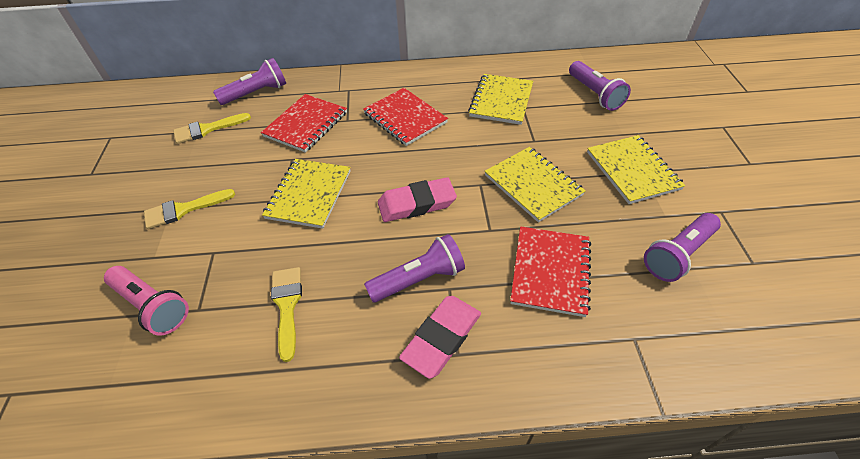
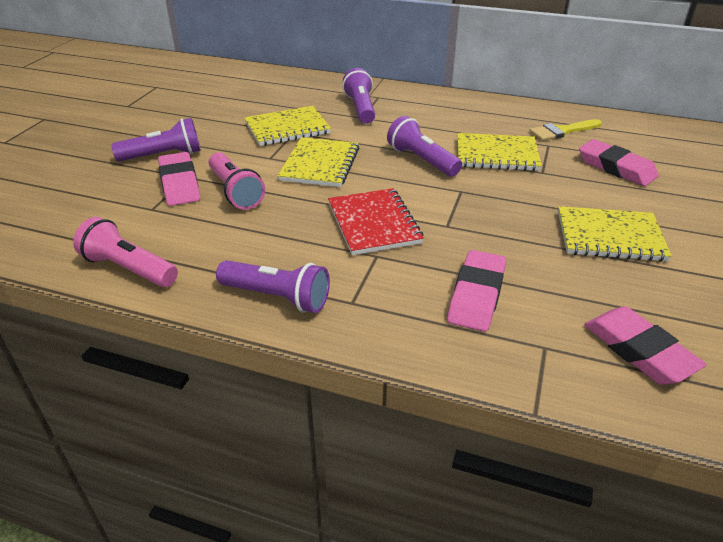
pink eraser: 2 -> 4
pink flashlight: 1 -> 2
red notebook: 3 -> 1
yellow brush: 3 -> 1

